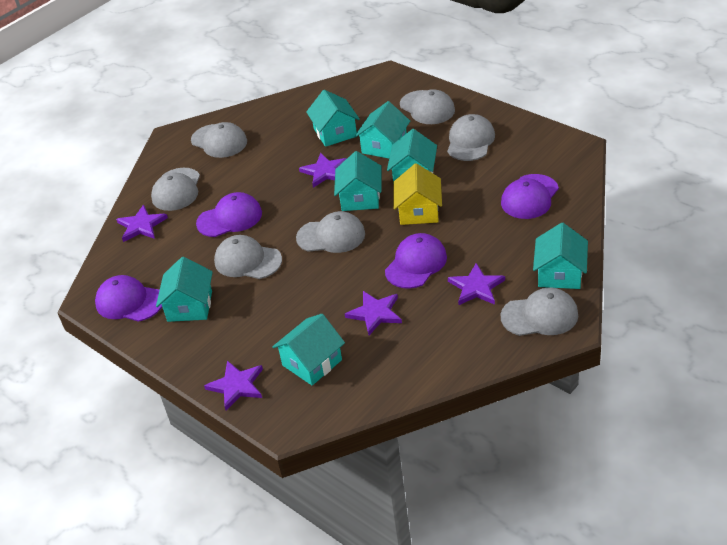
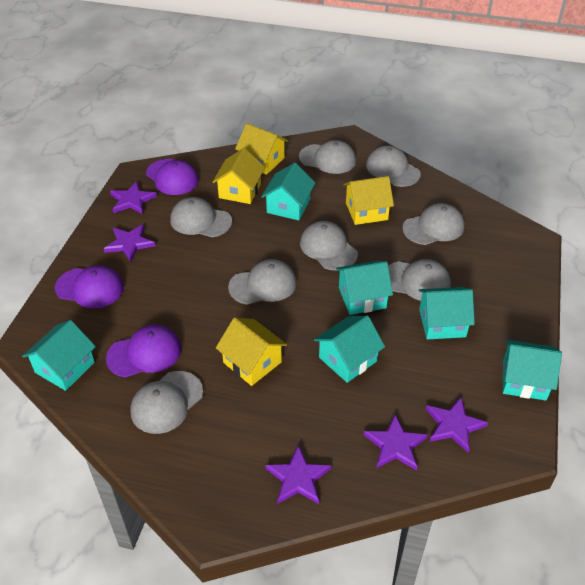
grey cap: 7 -> 8
purple cap: 4 -> 3
turquoise house: 7 -> 6
yellow house: 1 -> 4

